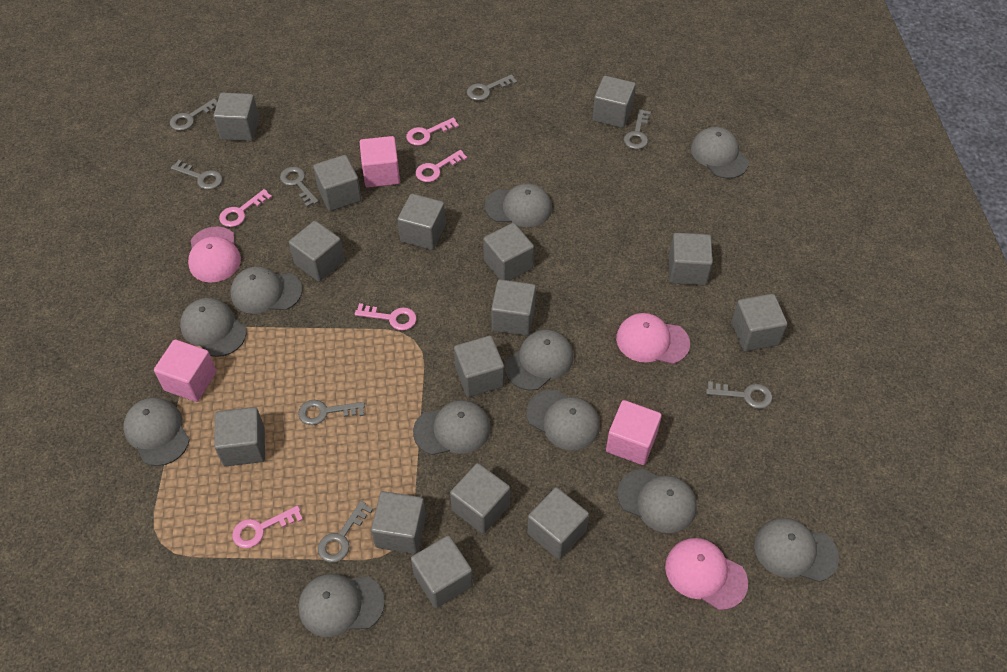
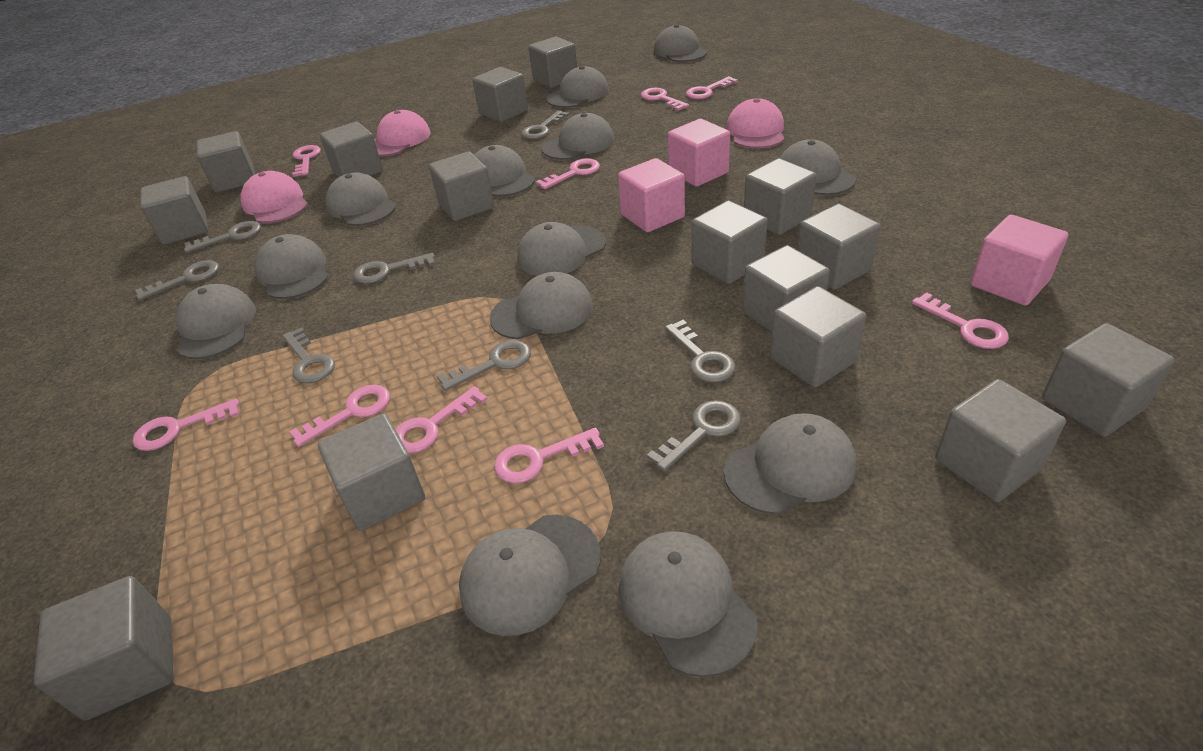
grey cap: 11 -> 13
pink key: 5 -> 9

